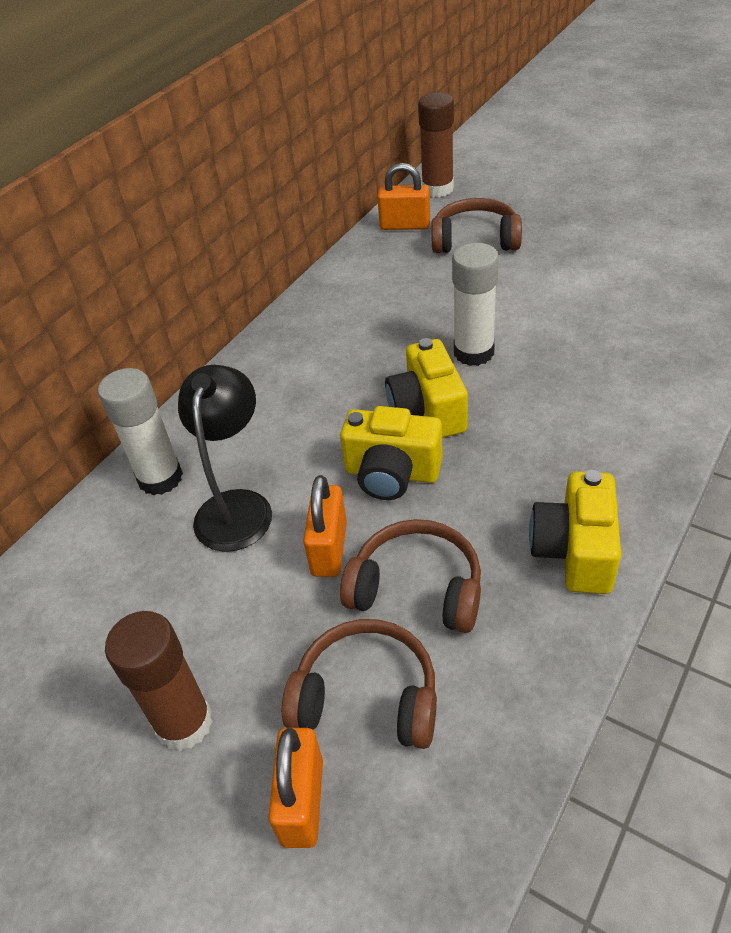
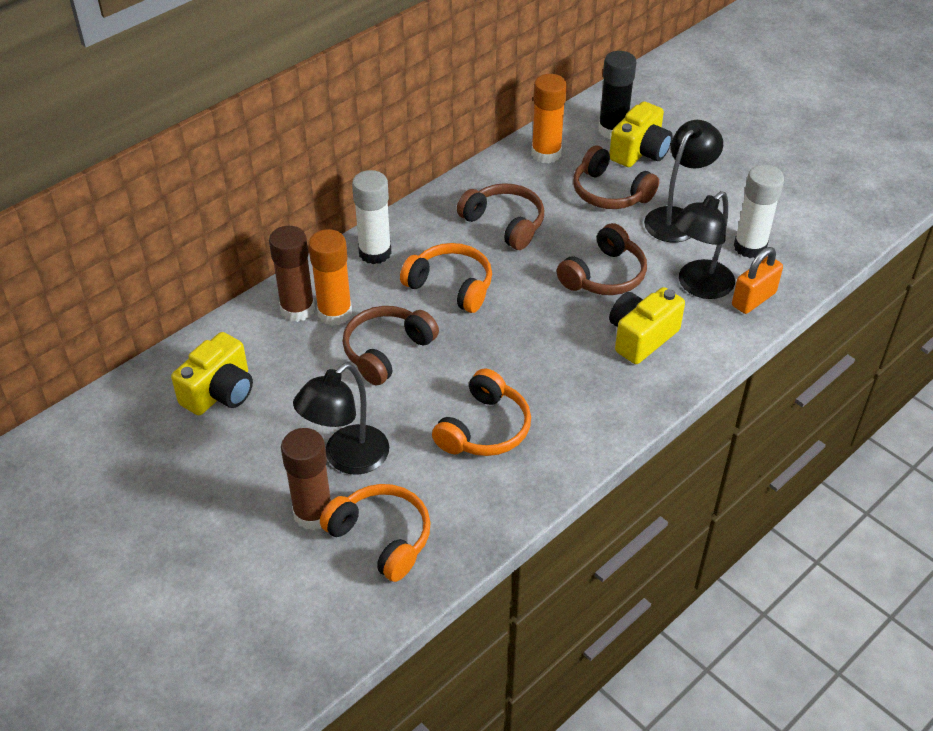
black glue stick: 0 -> 1
black lamp: 1 -> 3
brown headphones: 3 -> 4
orange glue stick: 0 -> 2
orange headphones: 0 -> 3
orange padlock: 3 -> 1

